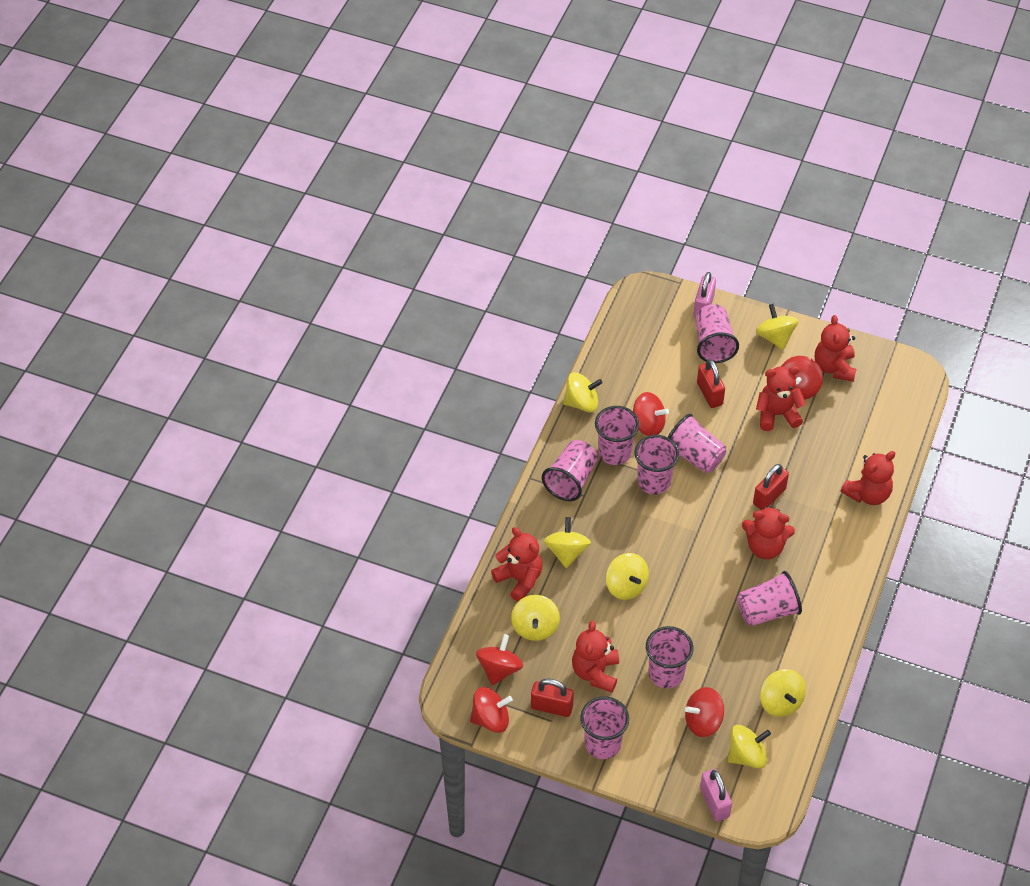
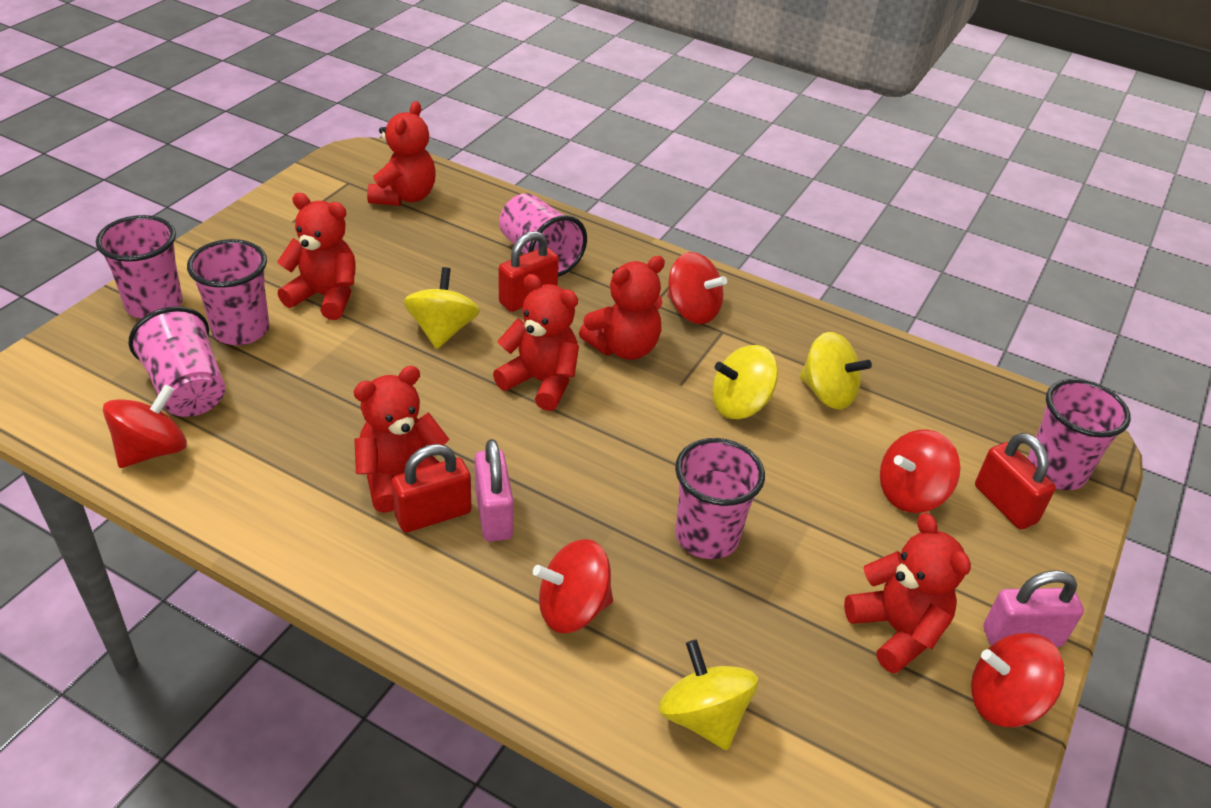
pink cup: 8 -> 6
yellow spinning top: 7 -> 4

